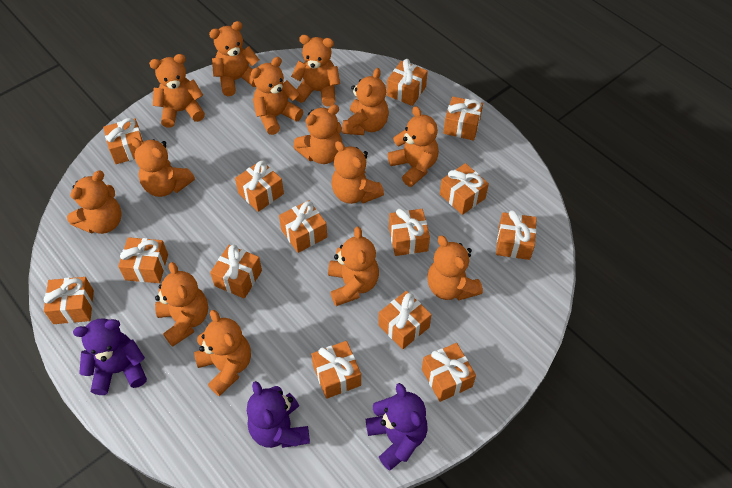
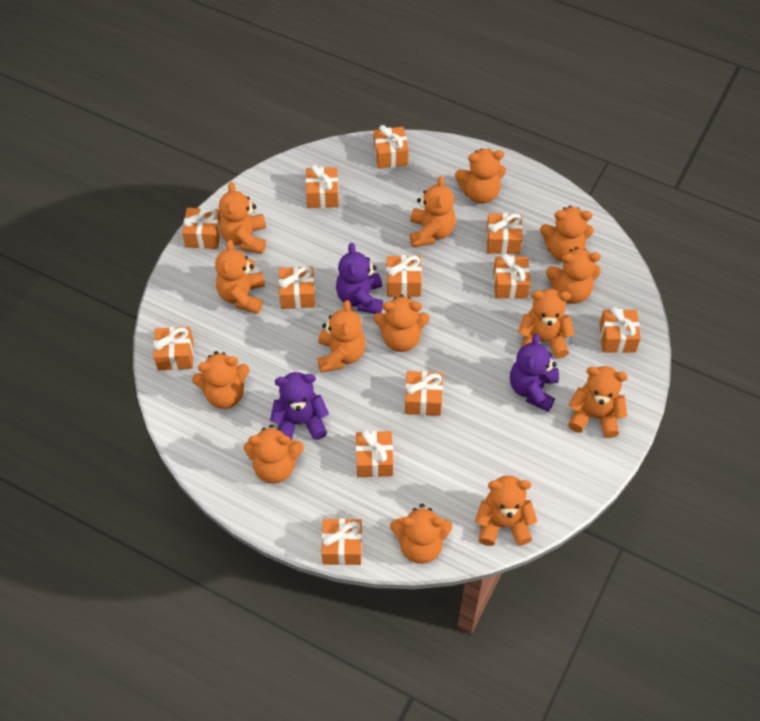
orange gift: 14 -> 12

